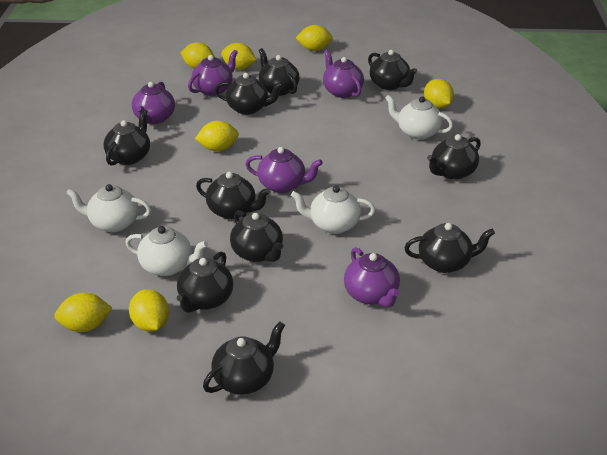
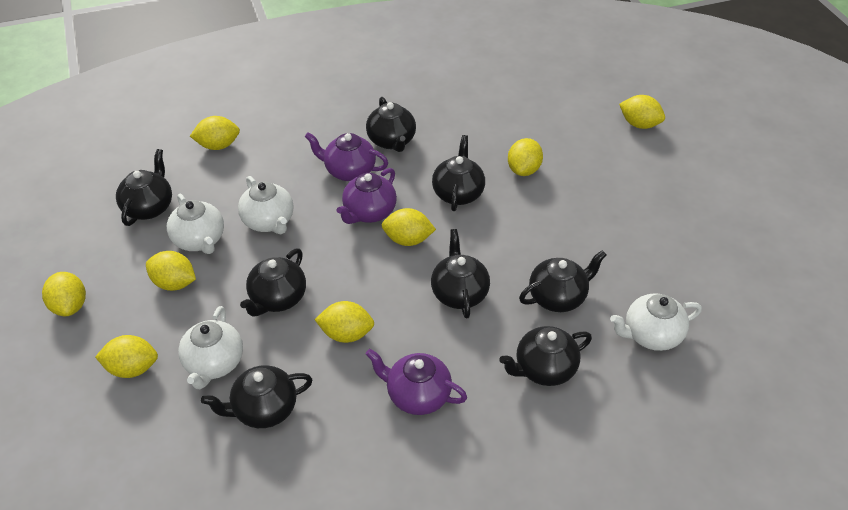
black teapot: 10 -> 8
purple teapot: 5 -> 3
yellow lemon: 7 -> 8

